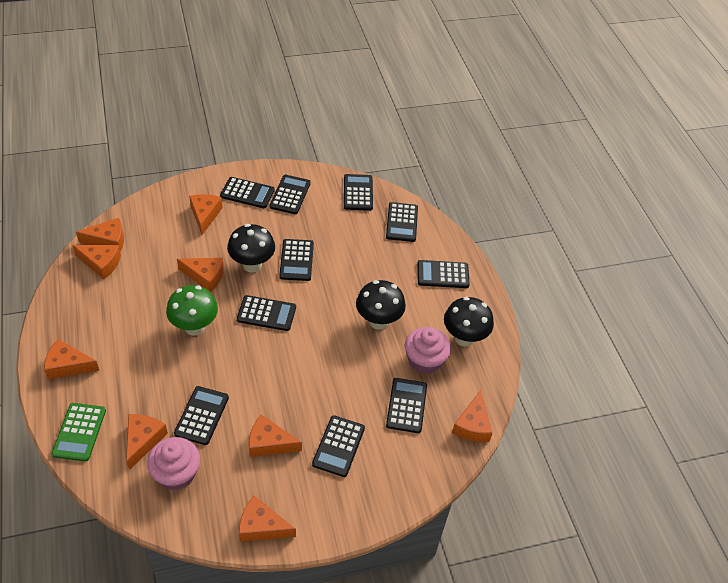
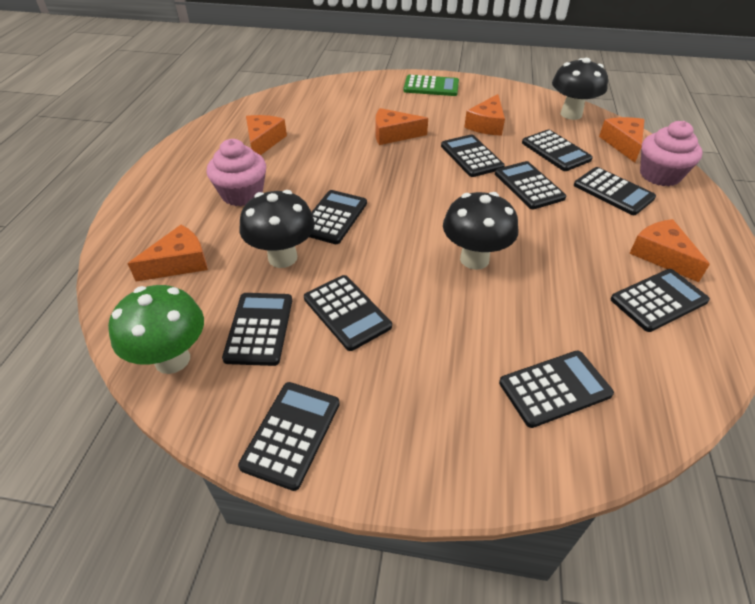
orange cheese: 9 -> 6

